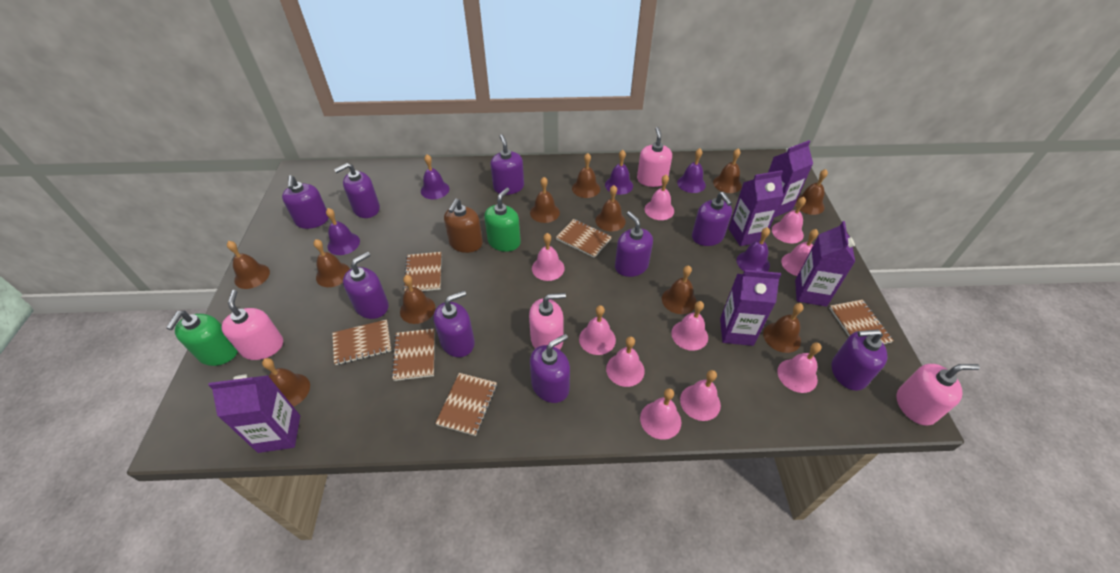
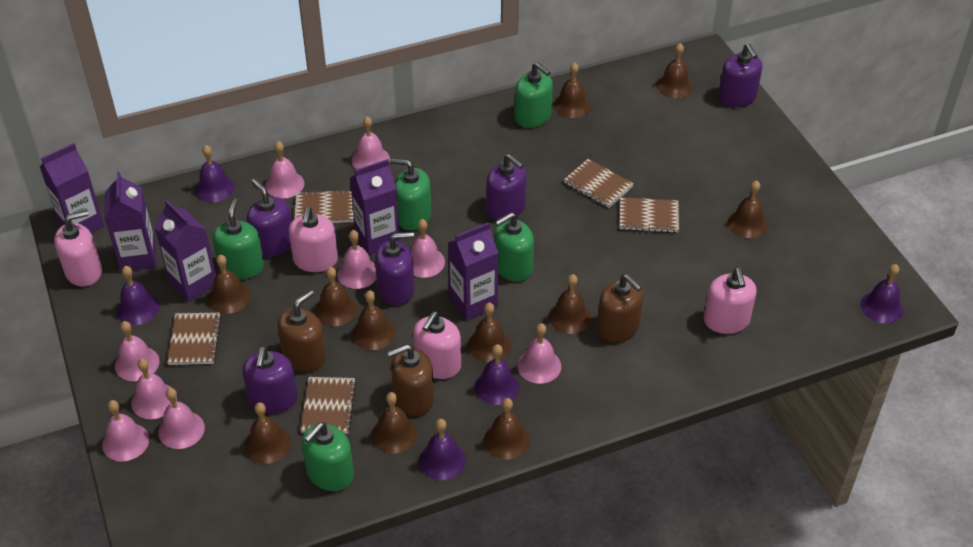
brown notebook: 6 -> 5
brown soap dispenser: 1 -> 3
green soap dispenser: 2 -> 5
pink bell: 10 -> 9
purple soap dispenser: 9 -> 5

